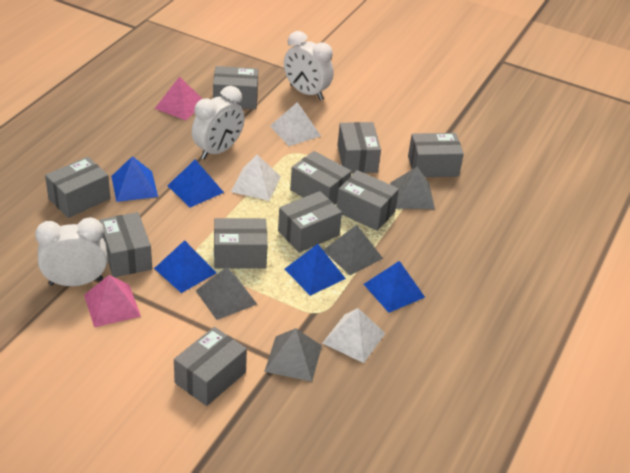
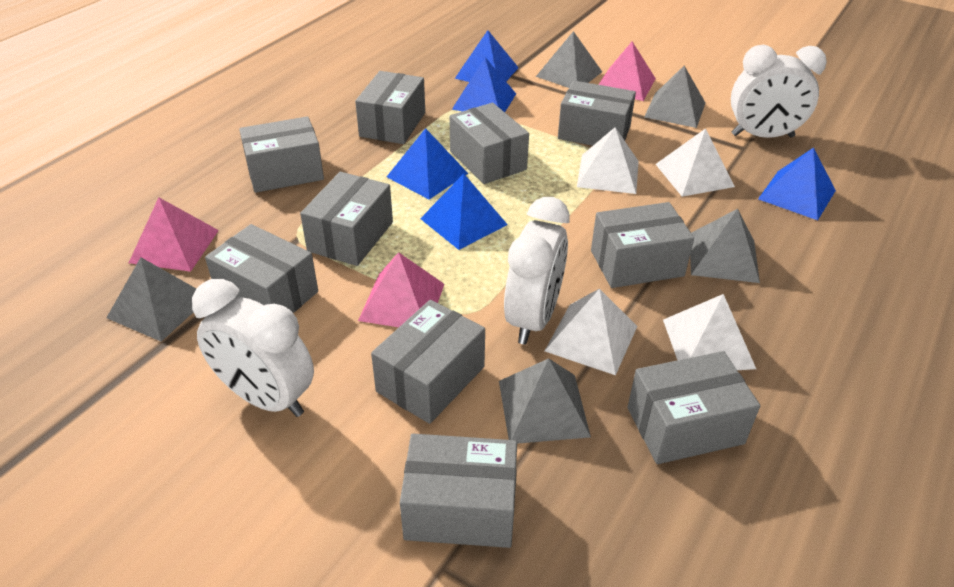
grey pyramid: 4 -> 5
pink pyramid: 2 -> 3
white pyramid: 3 -> 4

